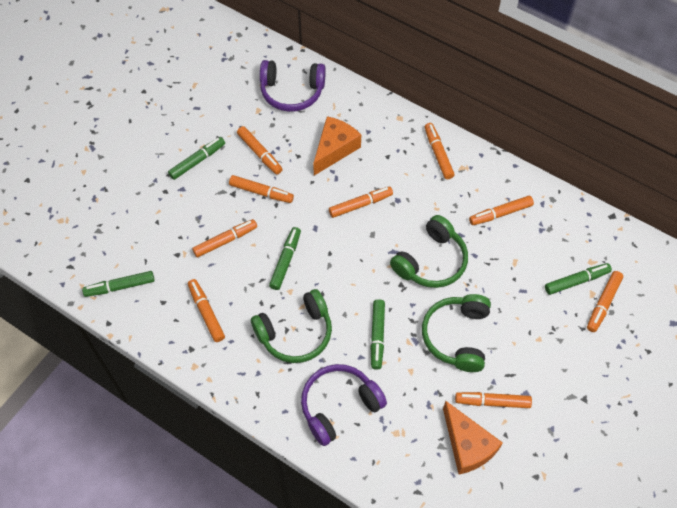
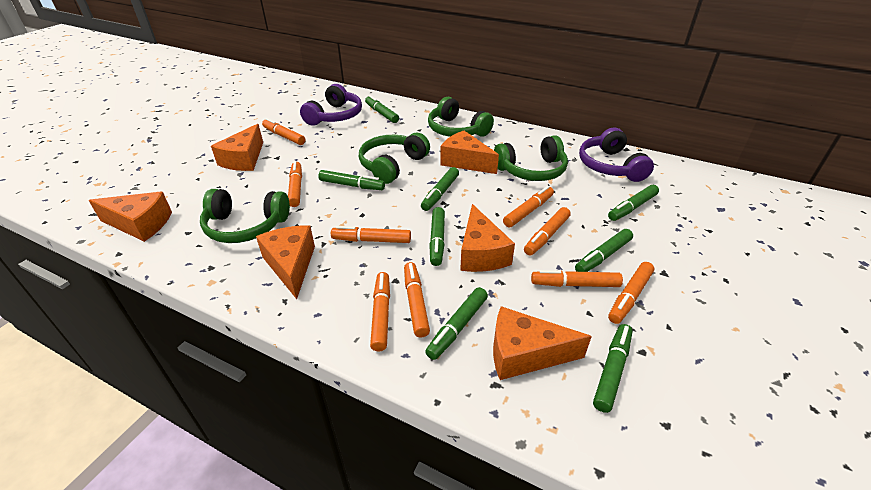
green headphones: 3 -> 4
green marker: 5 -> 8
orange cheese: 2 -> 6

